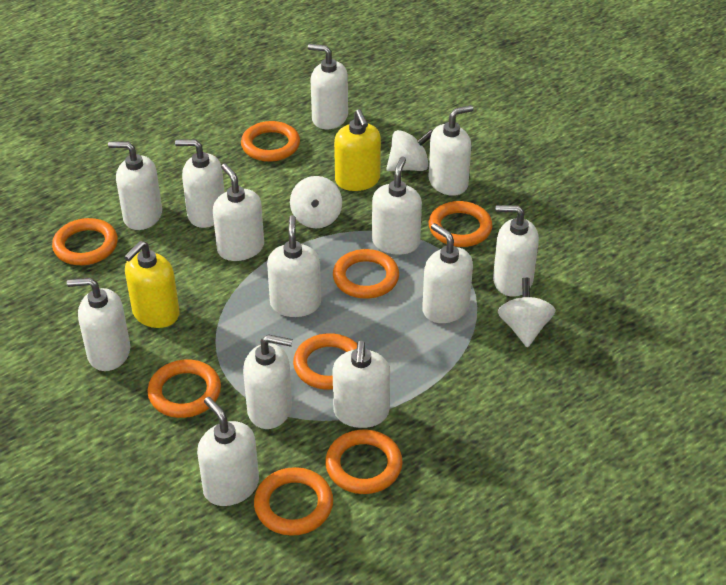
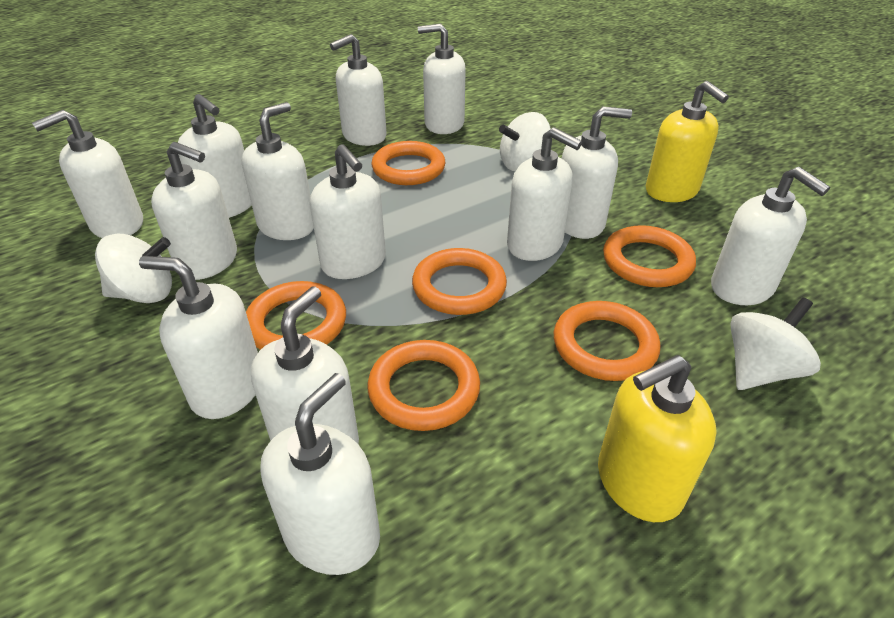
orange ring: 8 -> 6

